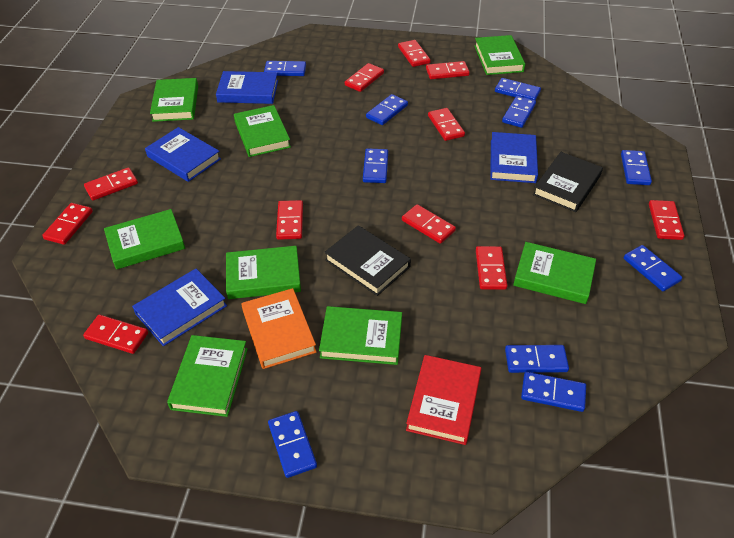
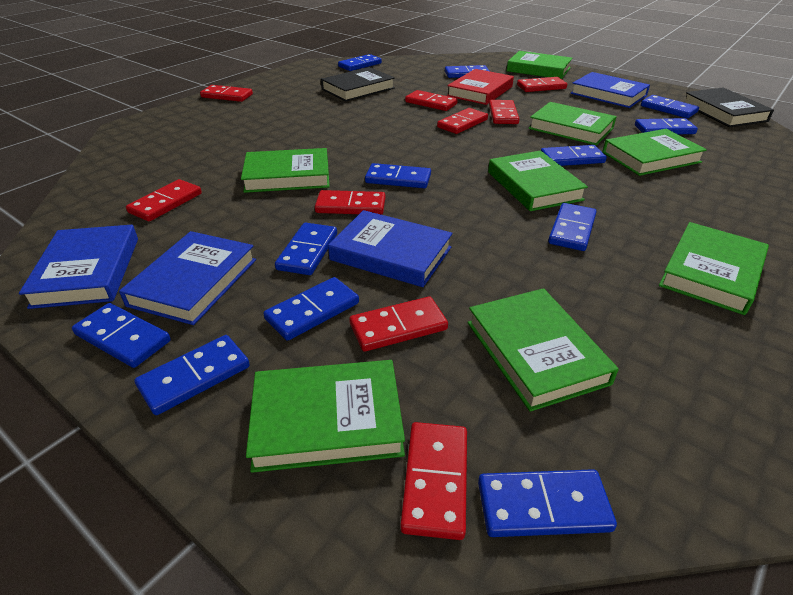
blue domino: 10 -> 12
orange book: 1 -> 0
red domino: 11 -> 9

